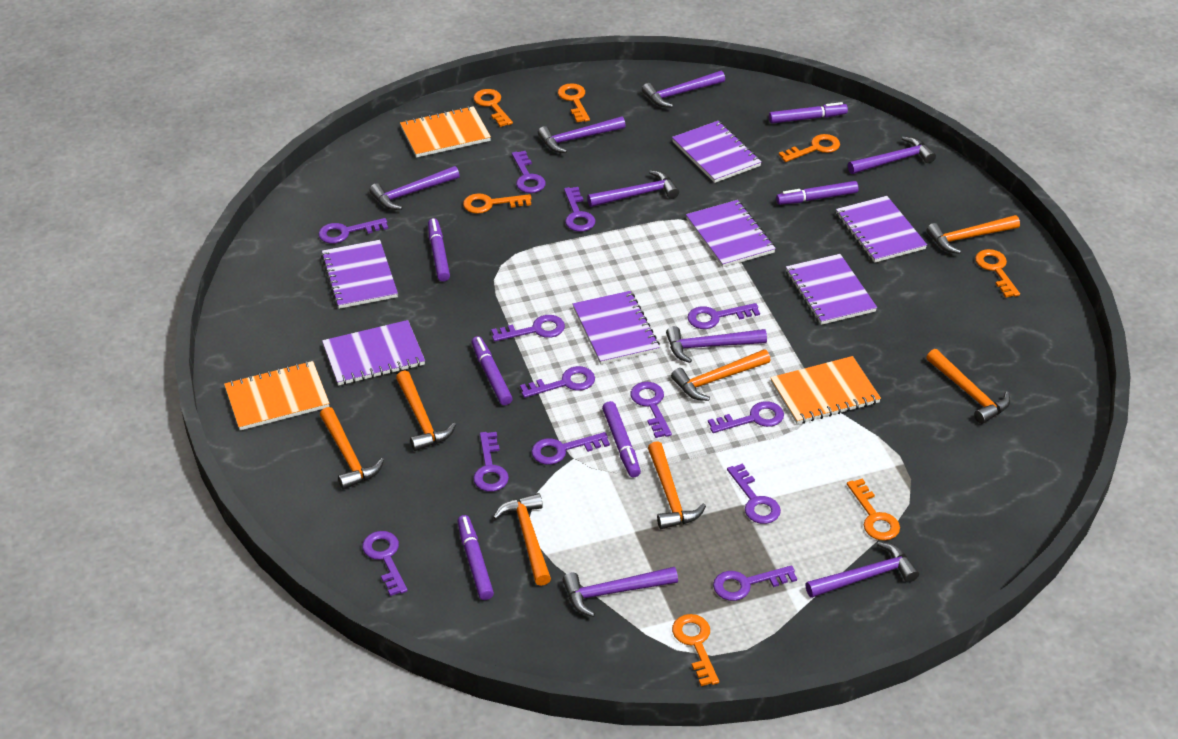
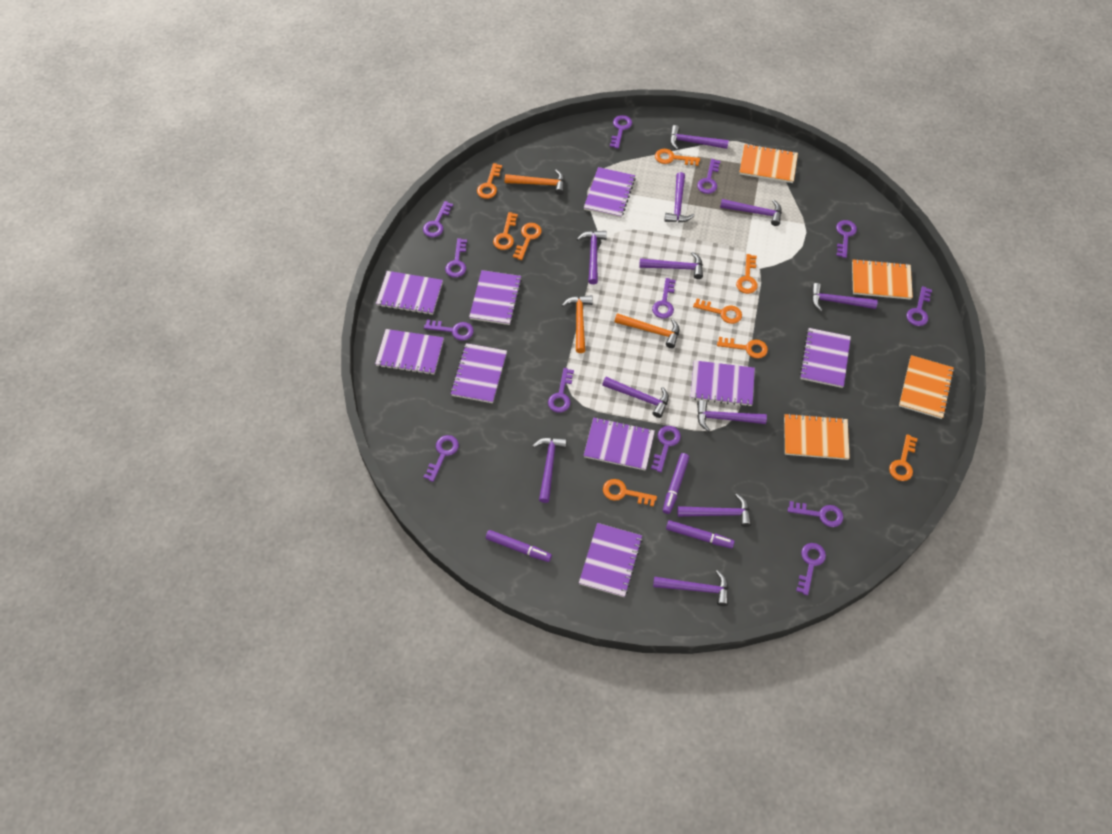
orange hammer: 7 -> 3
orange key: 7 -> 9
orange notebook: 3 -> 4
purple hammer: 8 -> 11
purple marker: 6 -> 3
purple notebook: 7 -> 9

